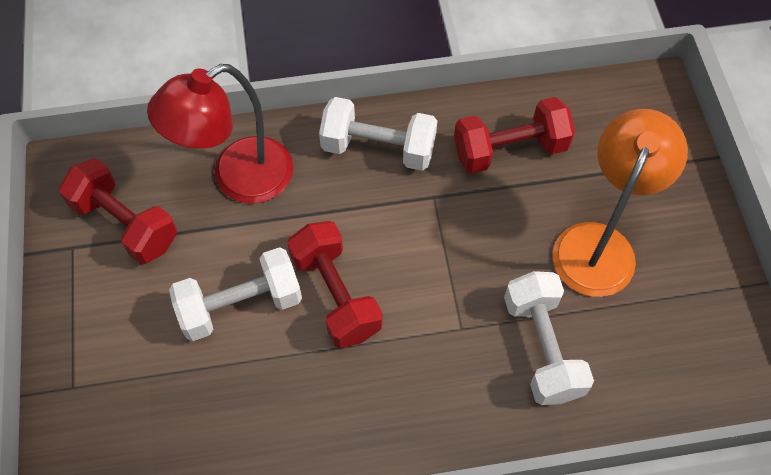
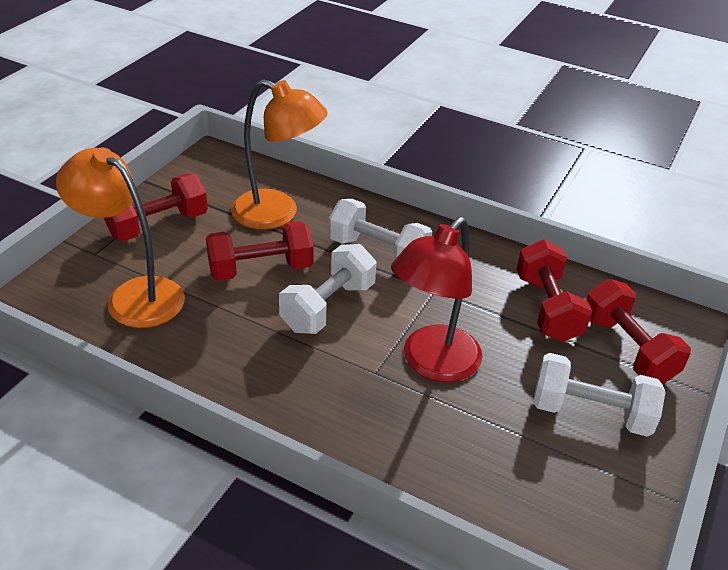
orange lamp: 1 -> 2
red dumbbell: 3 -> 4

